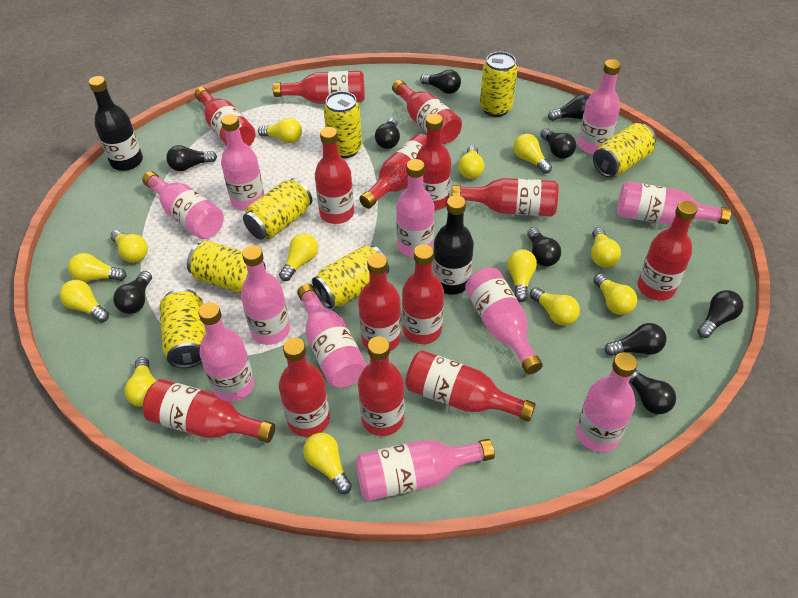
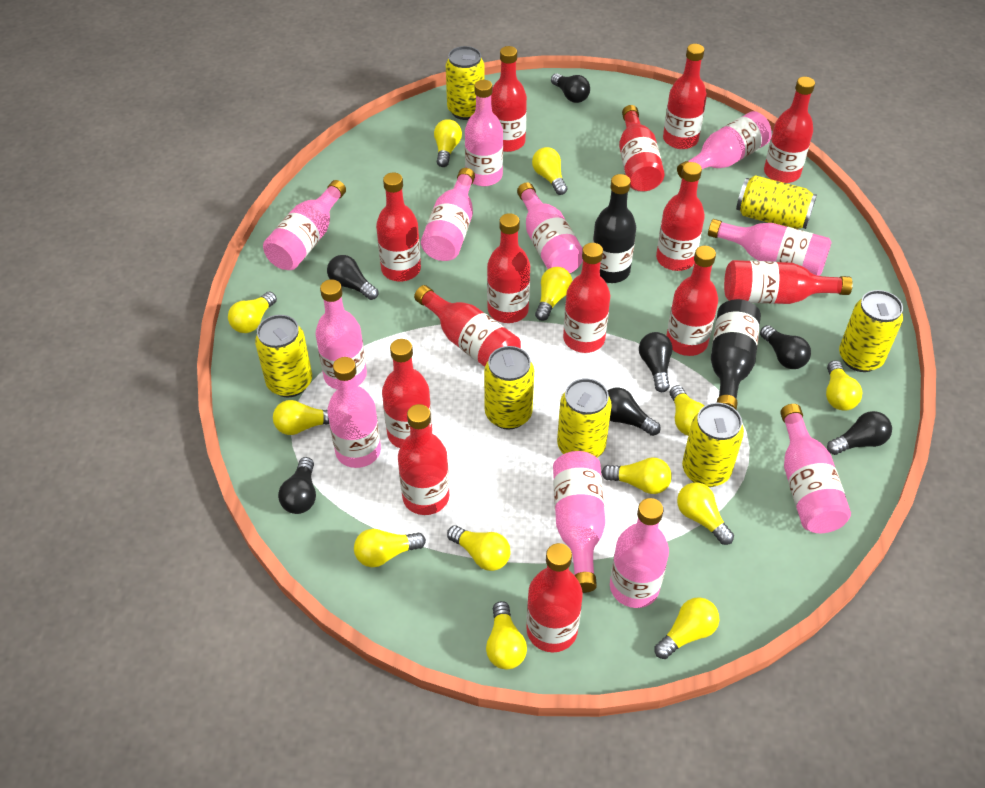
black light bulb: 10 -> 7

